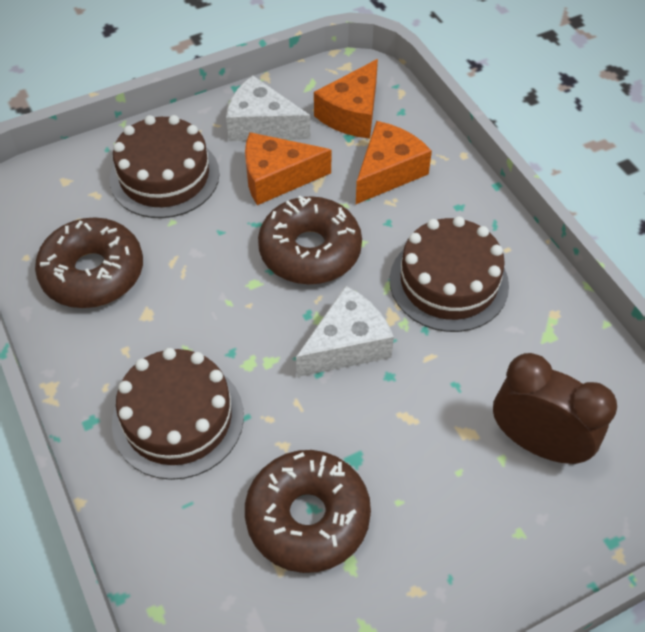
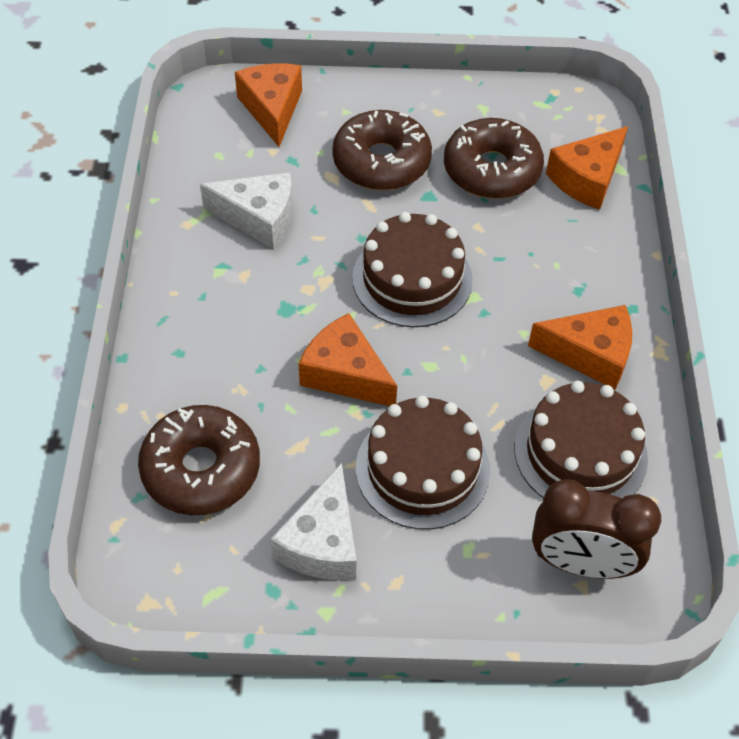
orange cheese: 3 -> 4

